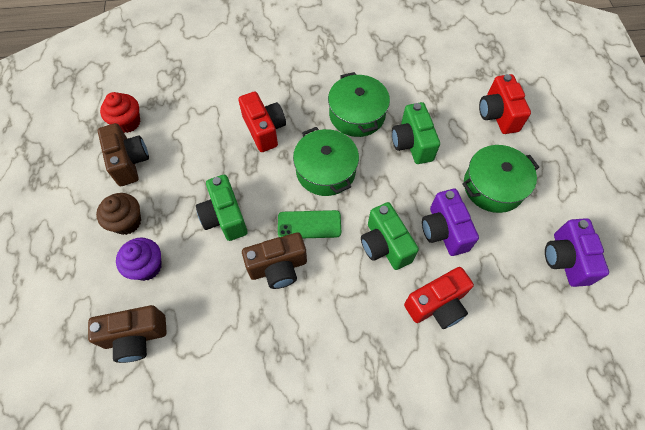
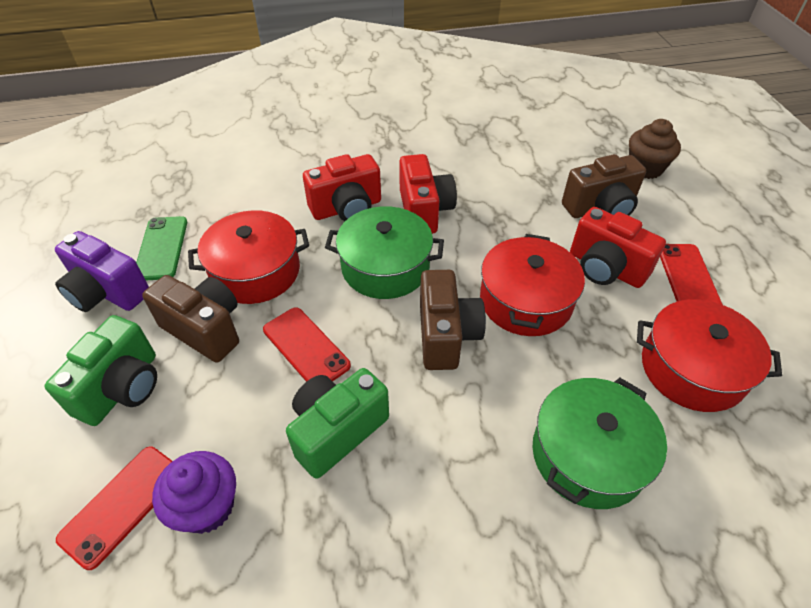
green camera: 3 -> 2
green pot: 3 -> 2
purple camera: 2 -> 1
red cupcake: 1 -> 0
red phone: 0 -> 3
red pot: 0 -> 3

